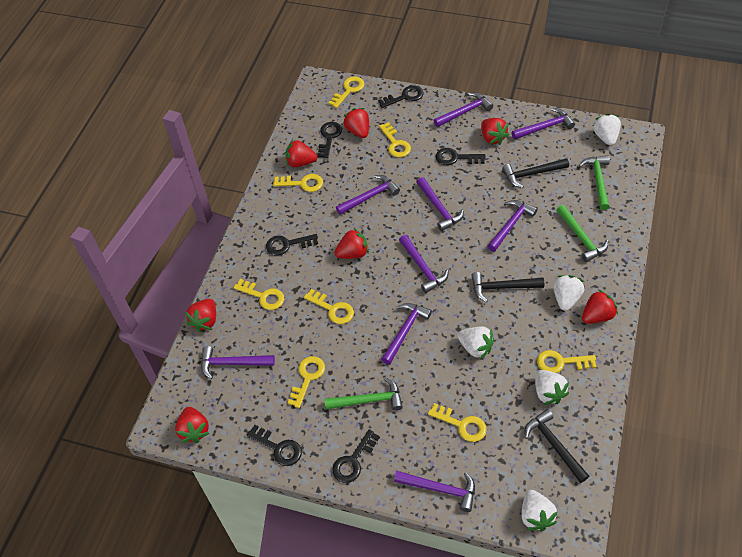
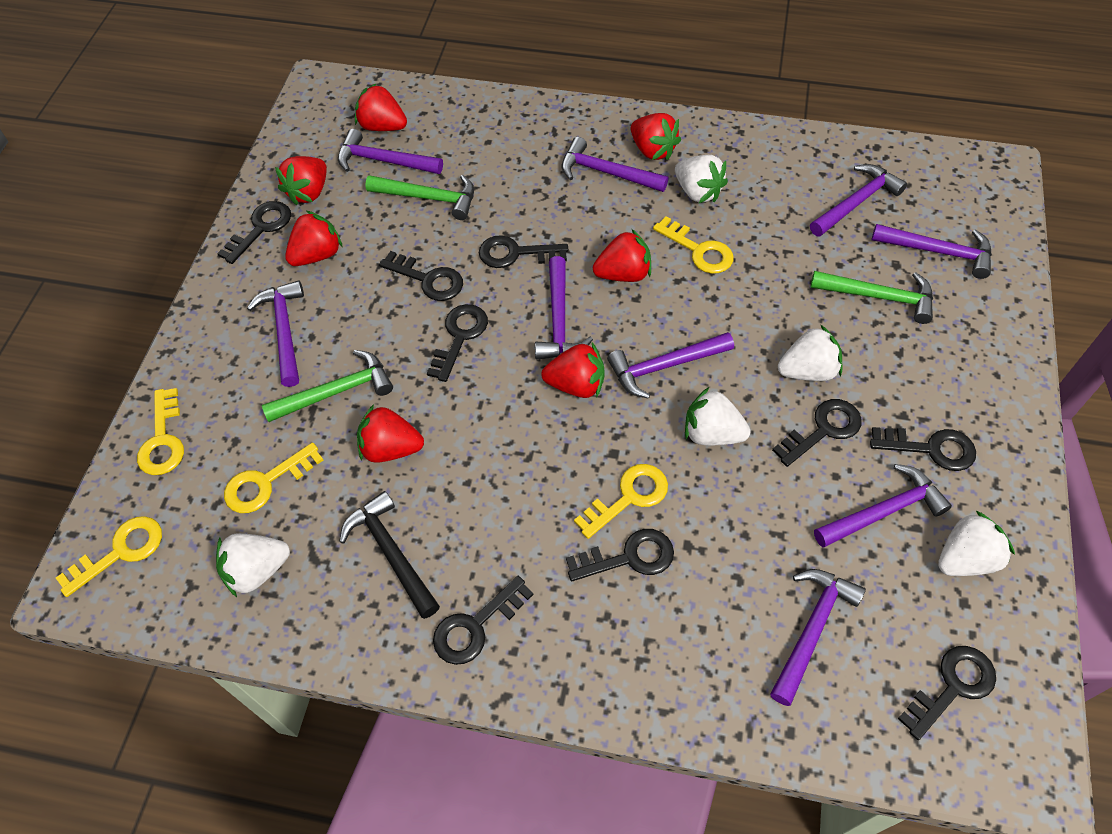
black hammer: 3 -> 1
black key: 6 -> 9
yellow key: 8 -> 5

